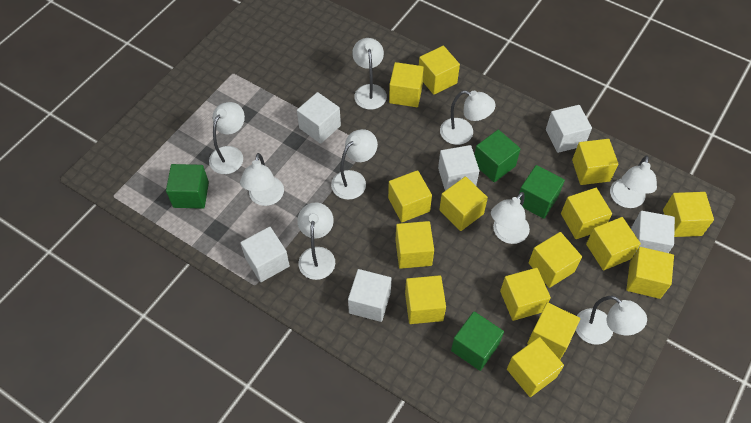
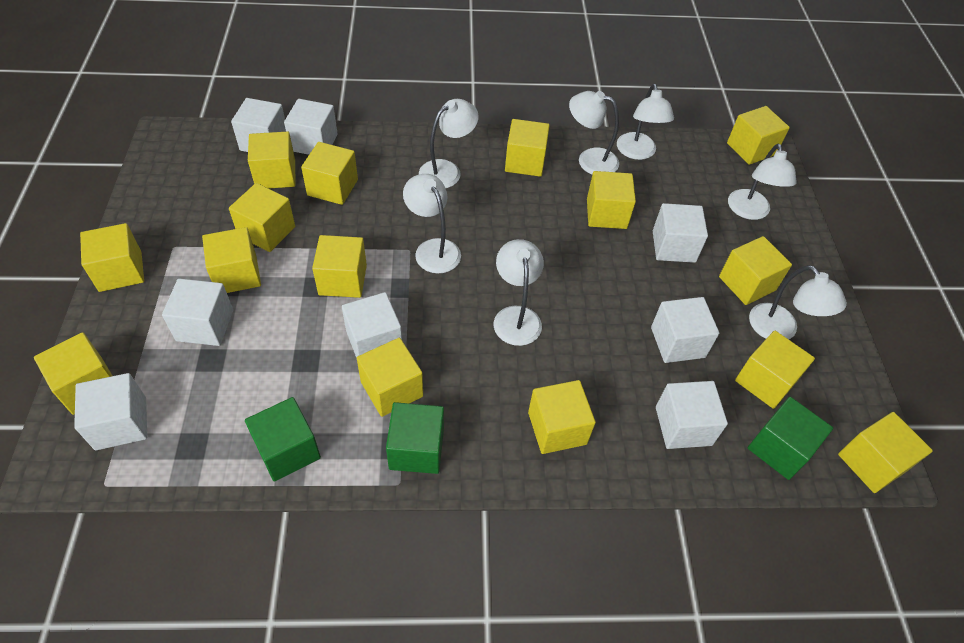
green cube: 4 -> 3
white cube: 6 -> 8
white lamp: 9 -> 7

